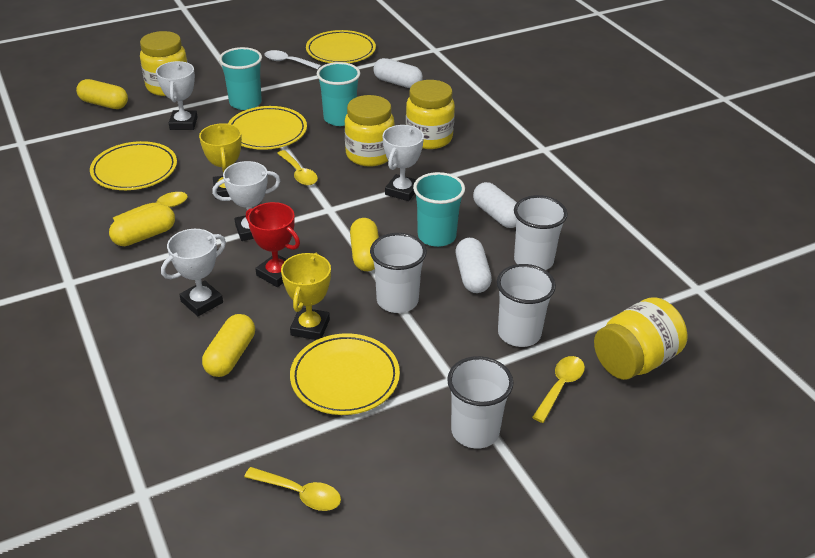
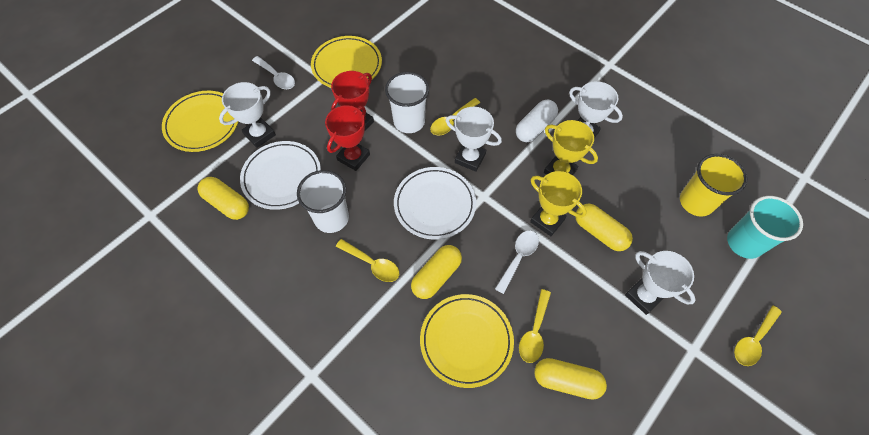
red trophy: 1 -> 2
turquoise cup: 3 -> 1
white capsule: 3 -> 1
white cup: 4 -> 2
white plate: 0 -> 2
white spoon: 1 -> 2
yellow cup: 0 -> 1
yellow jar: 4 -> 0
yellow plate: 4 -> 3

